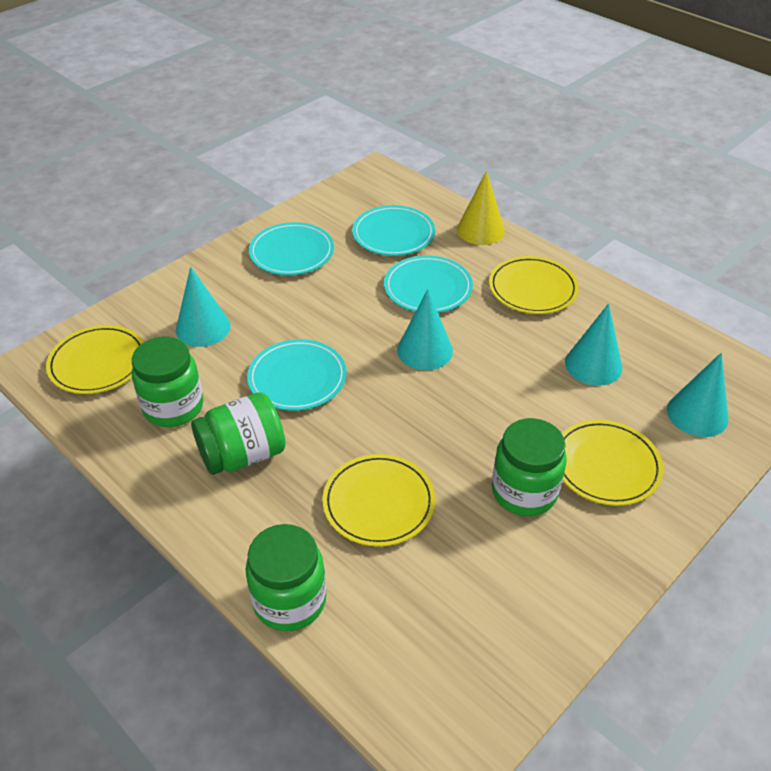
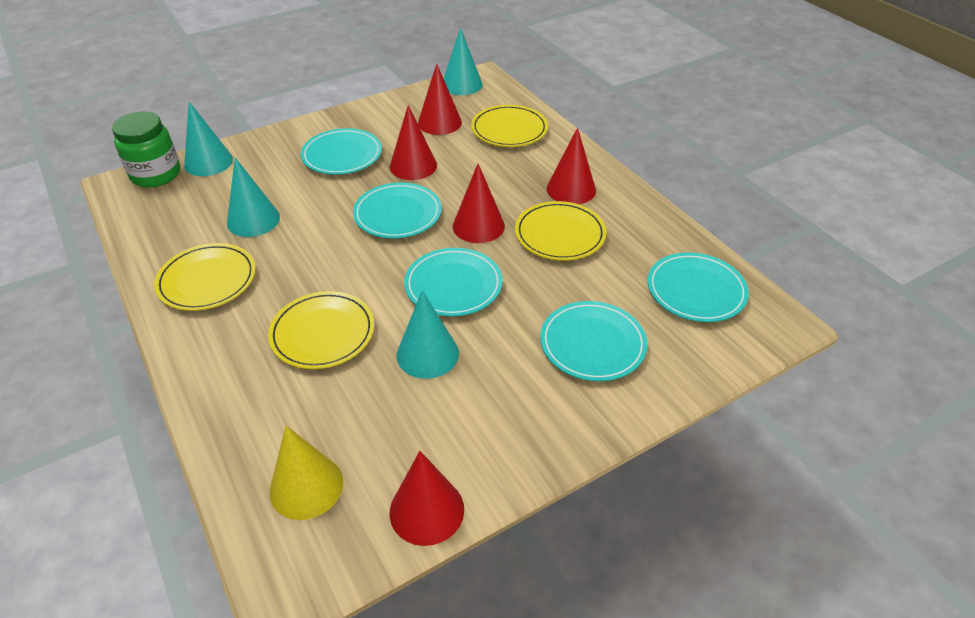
green jar: 4 -> 1
red cone: 0 -> 5
turquoise plate: 4 -> 5

